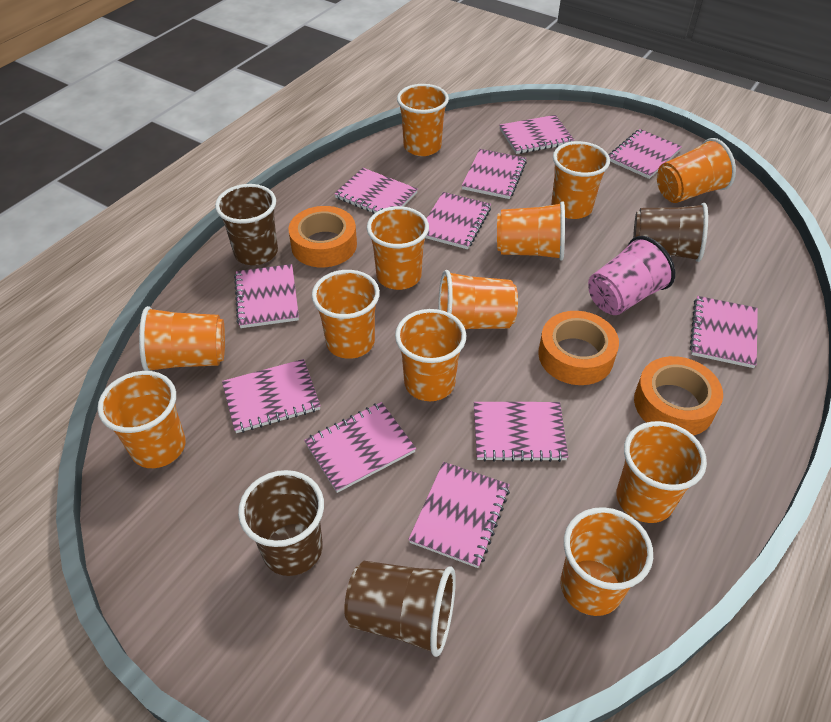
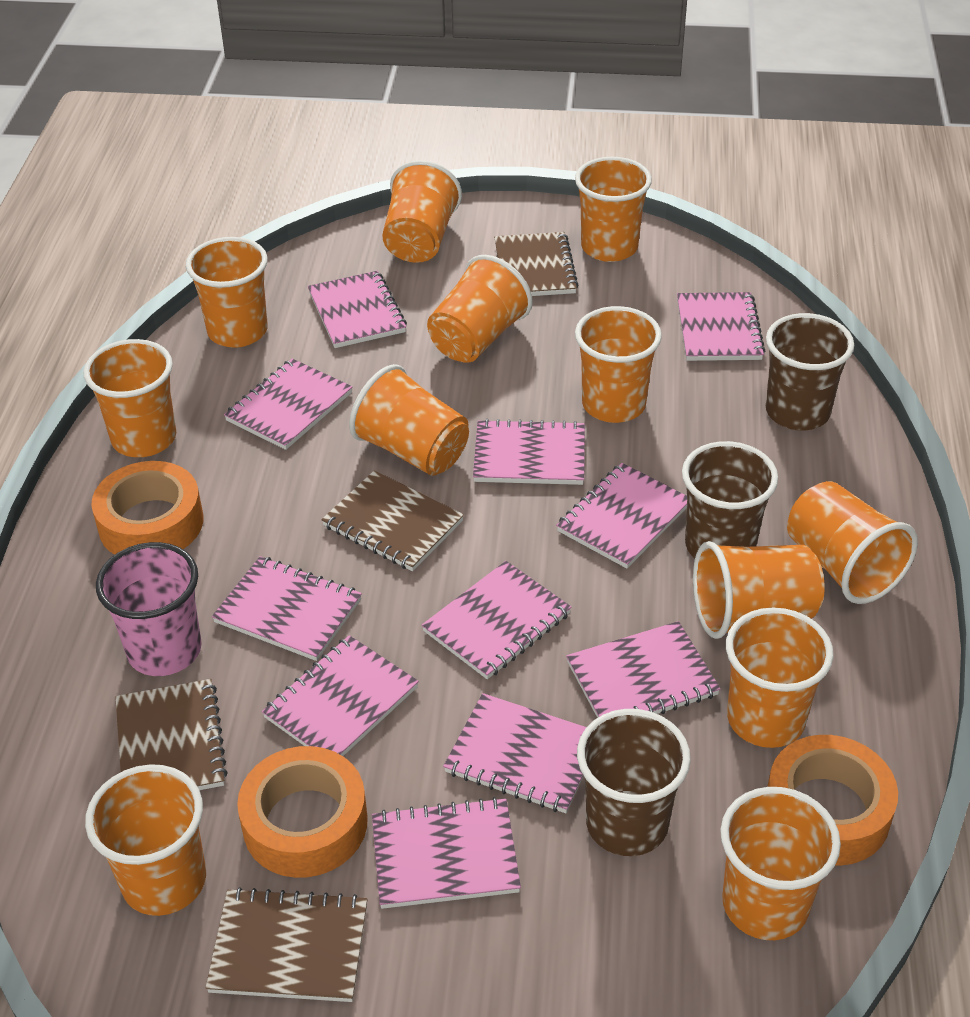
brown cup: 4 -> 3
brown notebook: 0 -> 4

